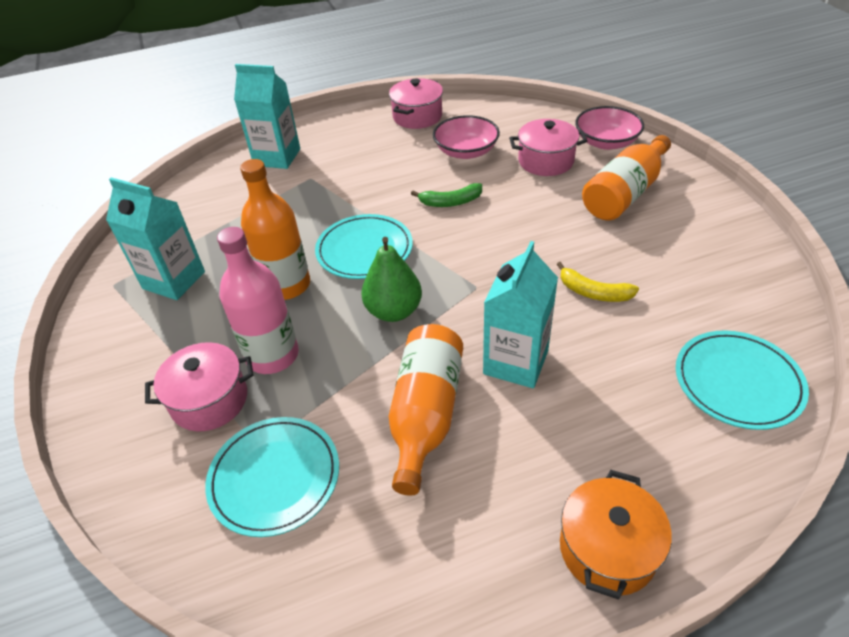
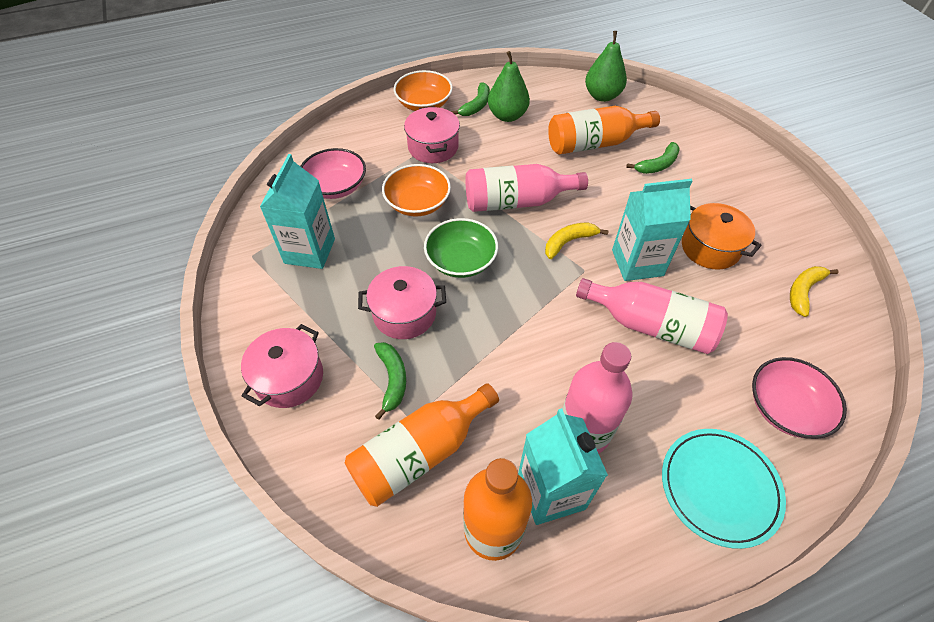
green banana: 1 -> 3
green bowl: 0 -> 1
green pear: 1 -> 2
orange bowl: 0 -> 2
pink bottle: 1 -> 3
turquoise plate: 3 -> 1
yellow banana: 1 -> 2

